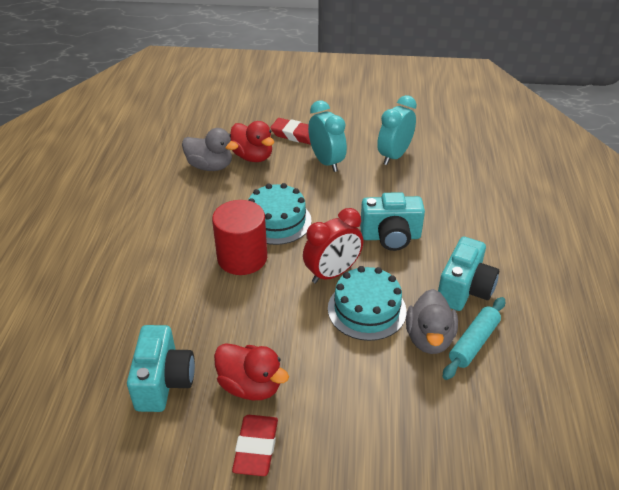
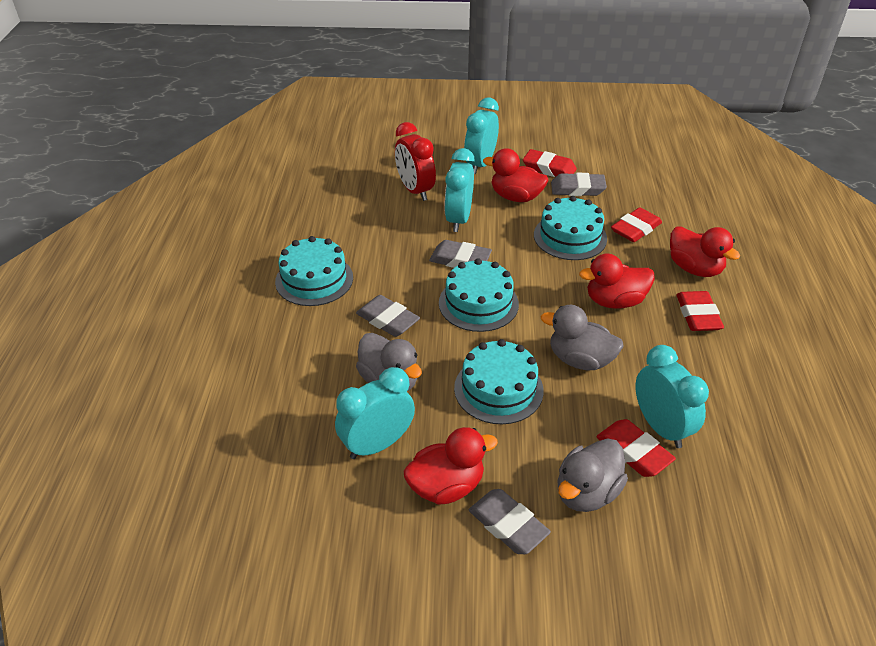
grey duck: 2 -> 3
grey eraser: 0 -> 4
red cylinder: 1 -> 0
red duck: 2 -> 4
red eraser: 2 -> 4
turquoise cake: 2 -> 4
turquoise camera: 3 -> 0
turquoise clock: 2 -> 4
turquoise rolling pin: 1 -> 0

